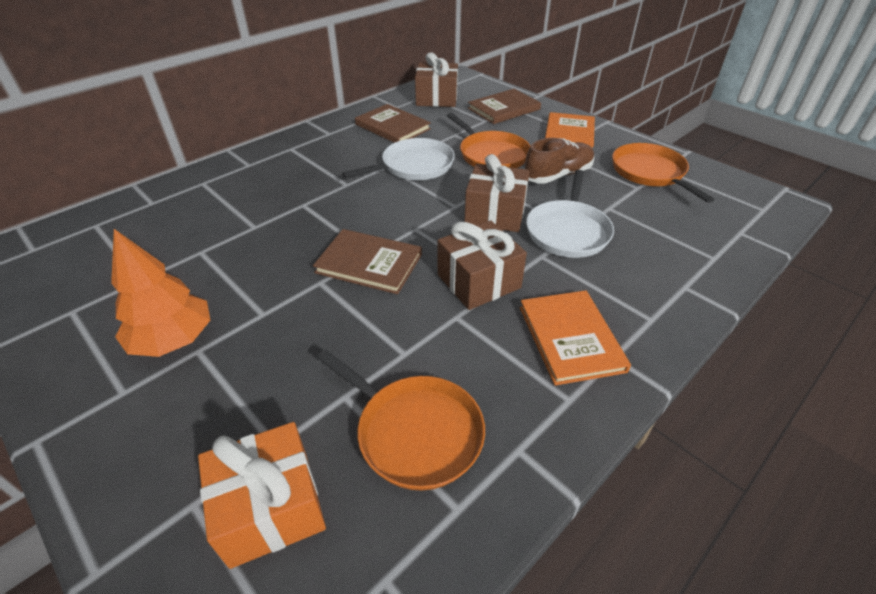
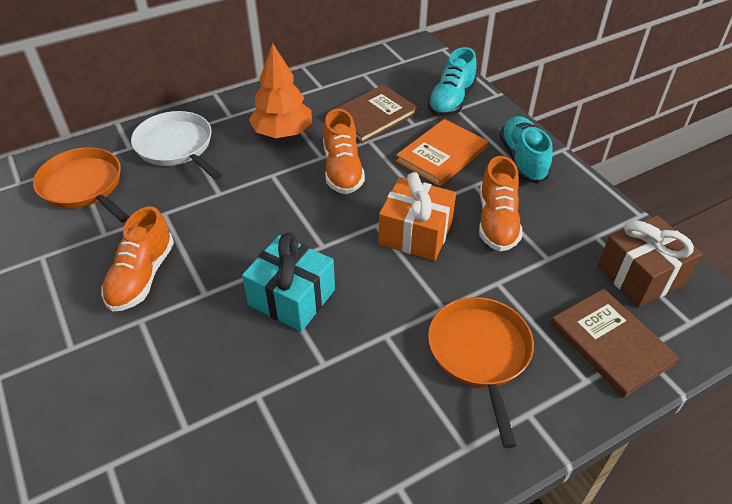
brown book: 3 -> 2
brown gift: 3 -> 1
brown shoe: 1 -> 0
orange book: 2 -> 1
orange pan: 3 -> 2
orange shoe: 0 -> 3
turquoise gift: 0 -> 1
turquoise shoe: 0 -> 2
white pan: 2 -> 1

